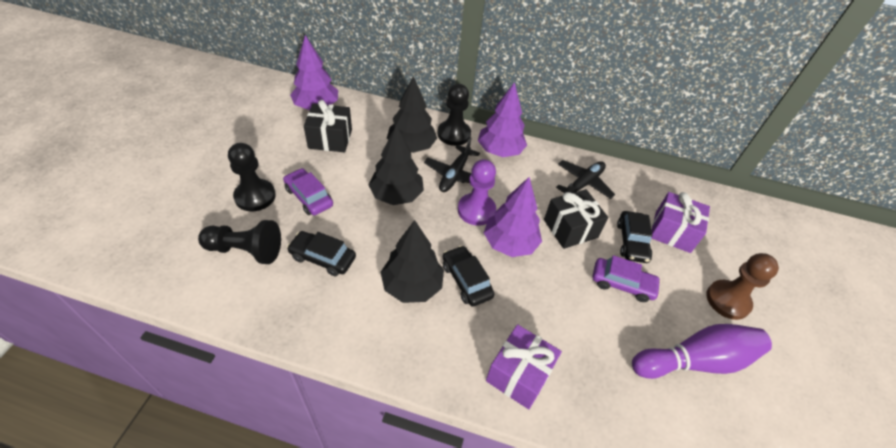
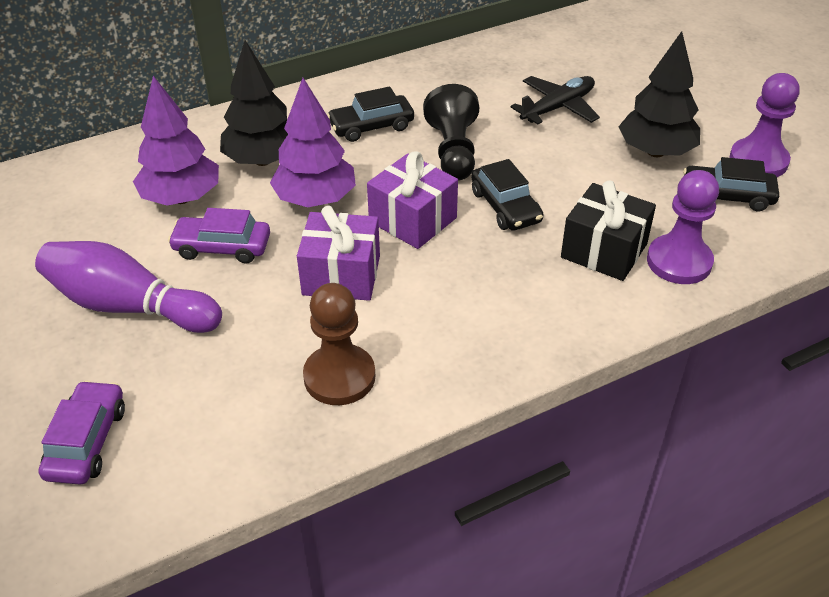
black gift: 2 -> 1
black pawn: 3 -> 1
black plane: 2 -> 1
black tree: 3 -> 2
purple pawn: 1 -> 2
purple tree: 3 -> 2

